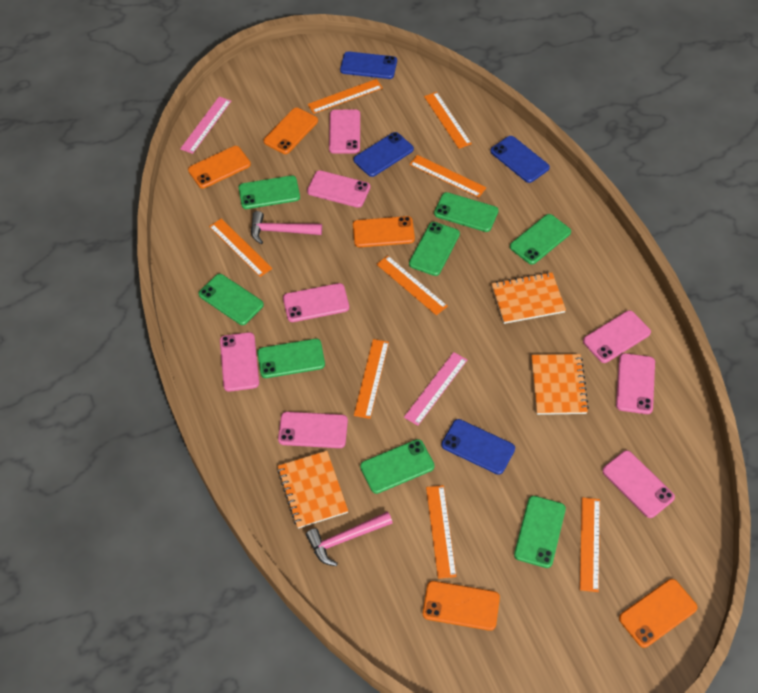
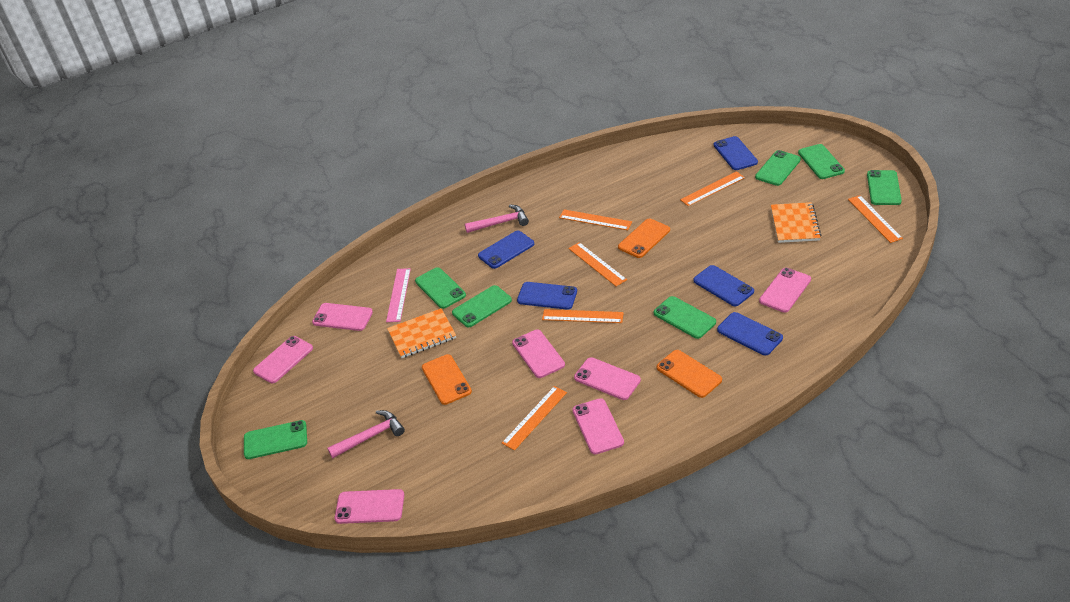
blue phone: 4 -> 5
green phone: 8 -> 7
orange notebook: 3 -> 2
orange phone: 5 -> 3
orange ruler: 8 -> 6
pink phone: 8 -> 7
pink ruler: 2 -> 1

